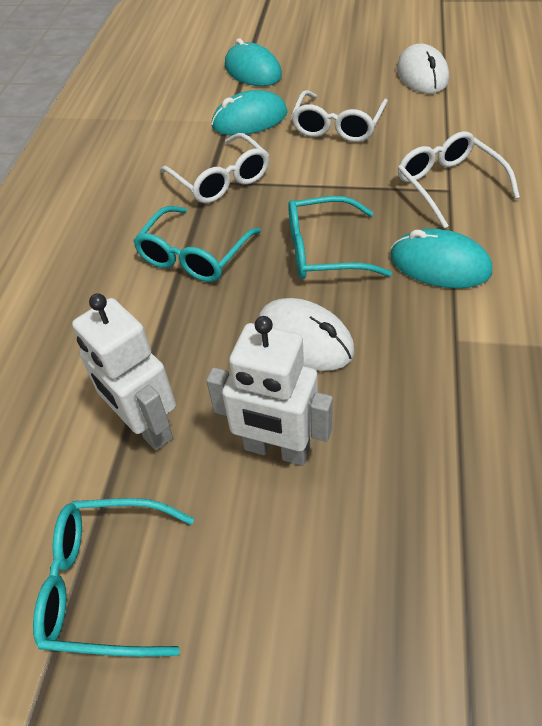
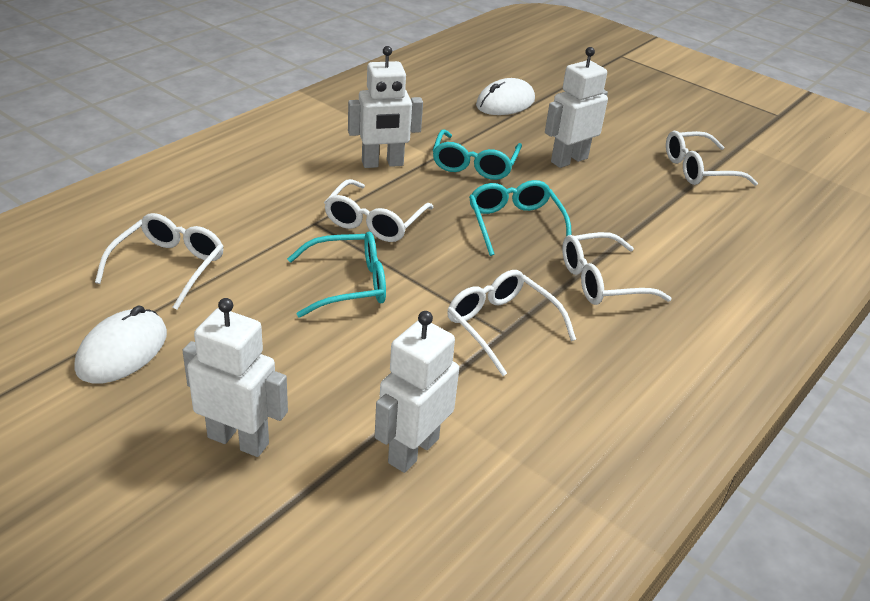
turquoise mouse: 3 -> 0
white glasses: 3 -> 5
white robot: 2 -> 4

